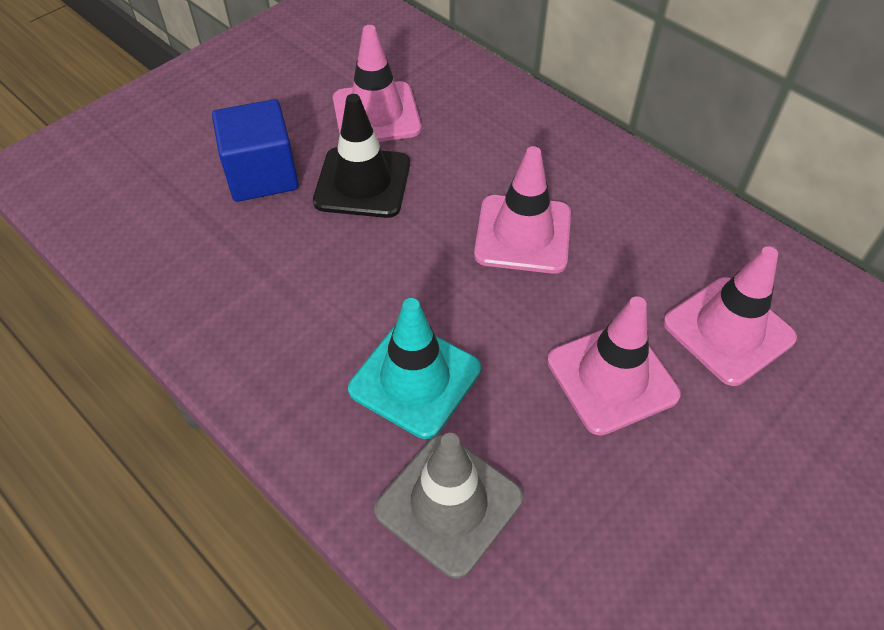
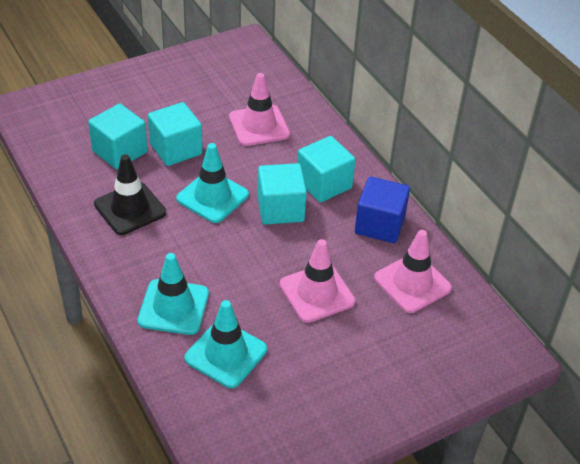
grey traffic cone: 1 -> 0
pink traffic cone: 4 -> 3
turquoise cube: 0 -> 4
turquoise traffic cone: 1 -> 3

